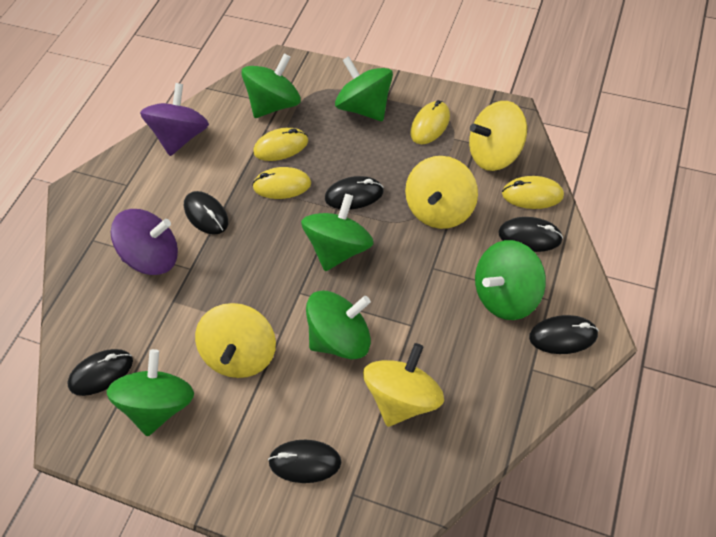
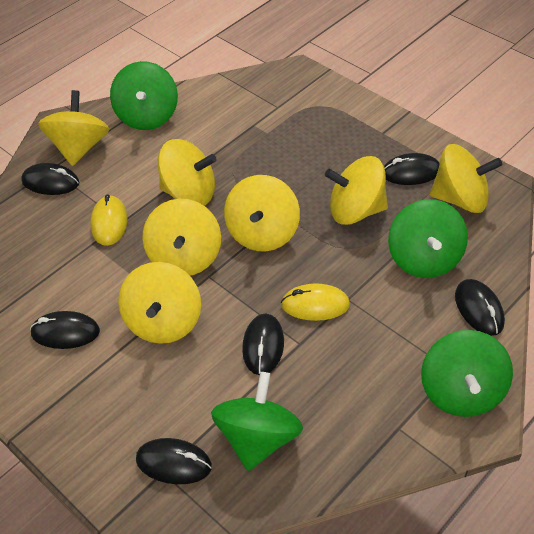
green spinning top: 6 -> 4
purple spinning top: 2 -> 0
yellow mouse: 4 -> 2
yellow spinning top: 4 -> 7

